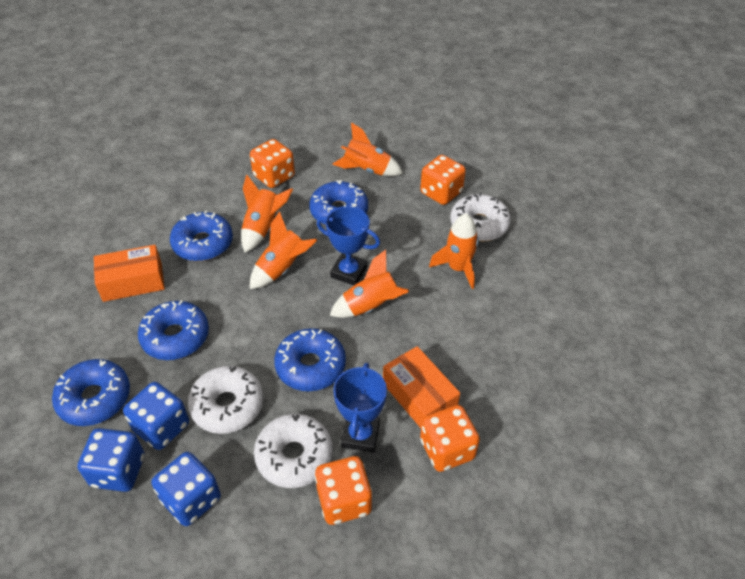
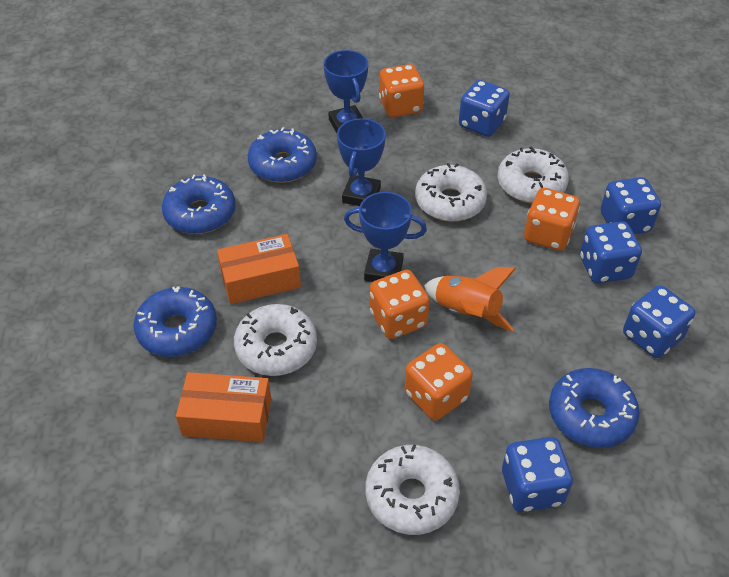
blue dice: 3 -> 5
blue donut: 5 -> 4
blue trophy: 2 -> 3
orange rocket: 5 -> 1
white donut: 3 -> 4

